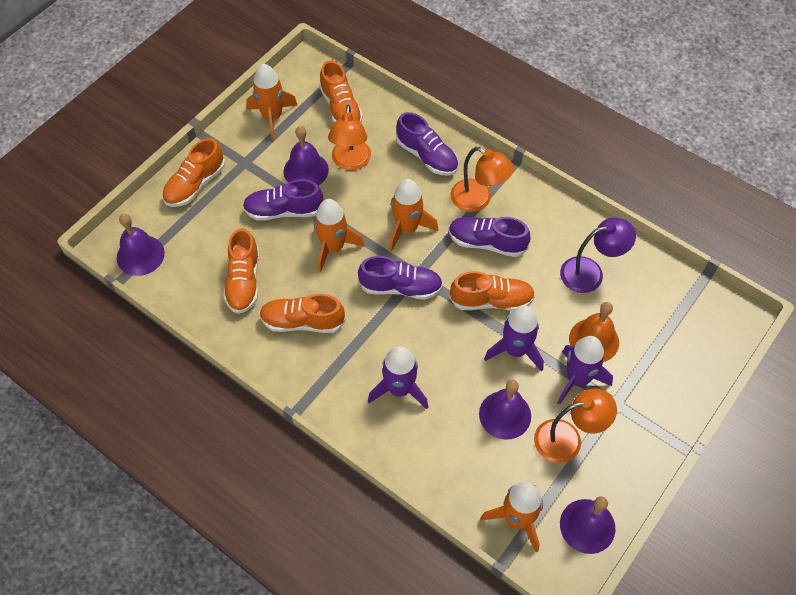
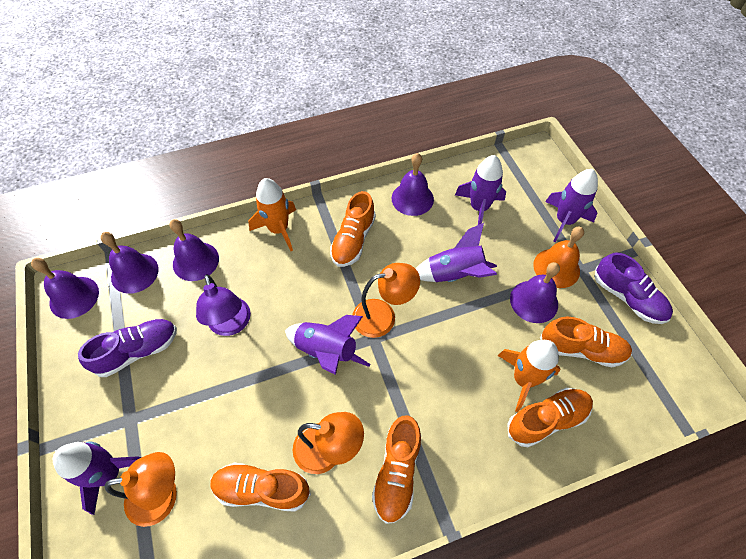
orange rocket: 4 -> 2
purple bell: 4 -> 5
purple rocket: 3 -> 5
purple shoe: 4 -> 2

